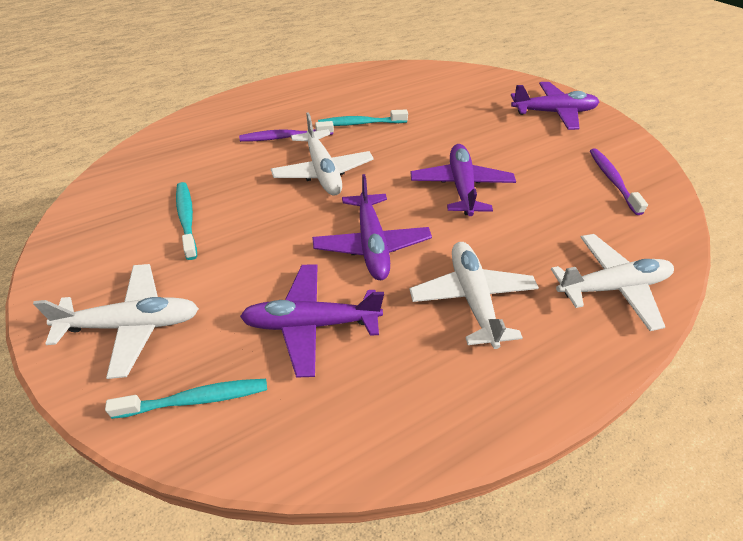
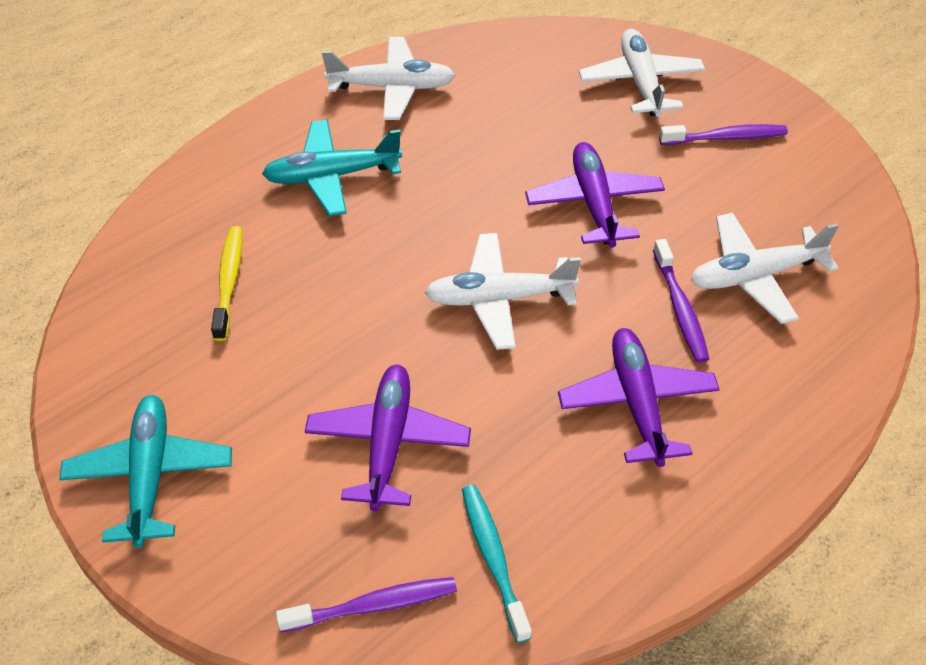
purple plane: 4 -> 3
purple toothbrush: 2 -> 3
turquoise plane: 0 -> 2
turquoise toothbrush: 3 -> 1
yellow toothbrush: 0 -> 1

